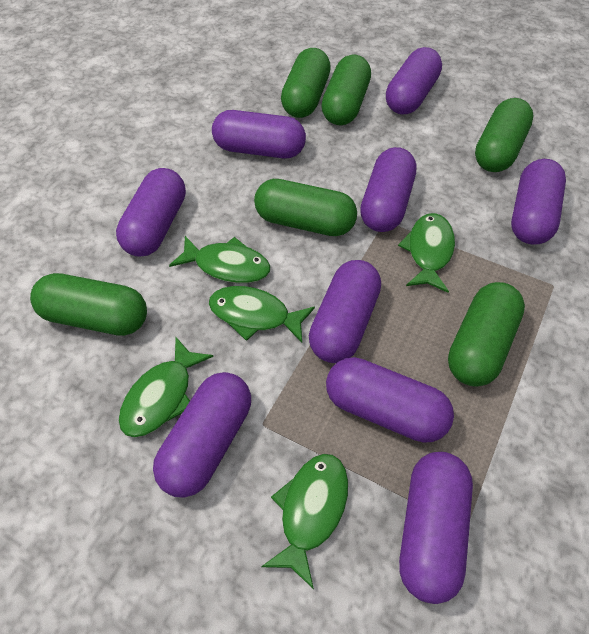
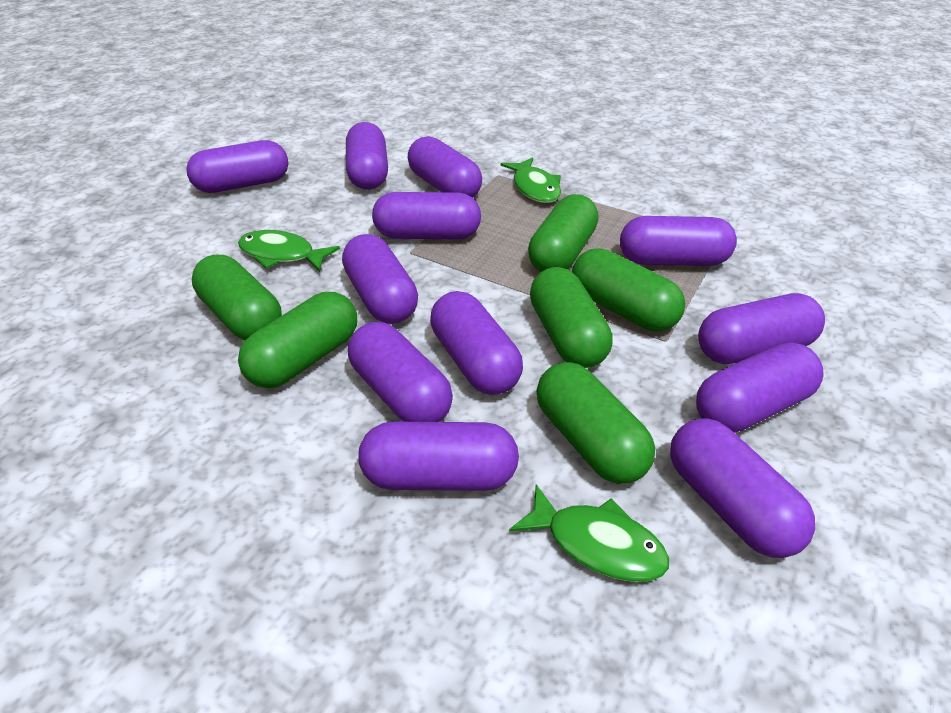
green fish: 5 -> 3
purple capsule: 9 -> 12

